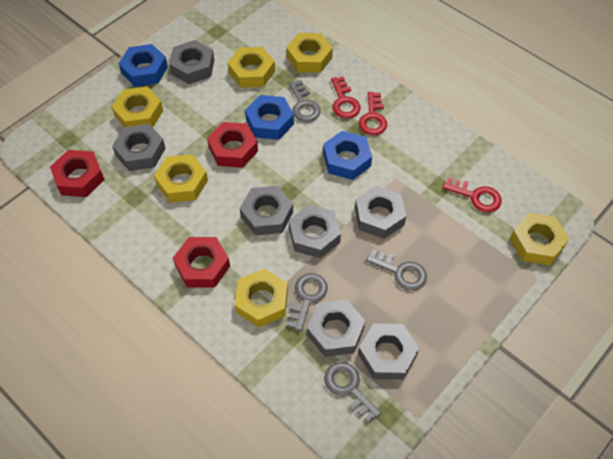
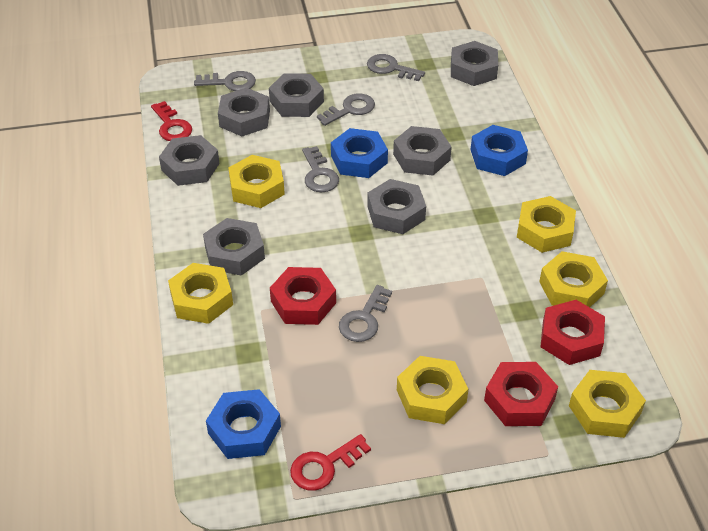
grey key: 4 -> 5
red key: 3 -> 2

